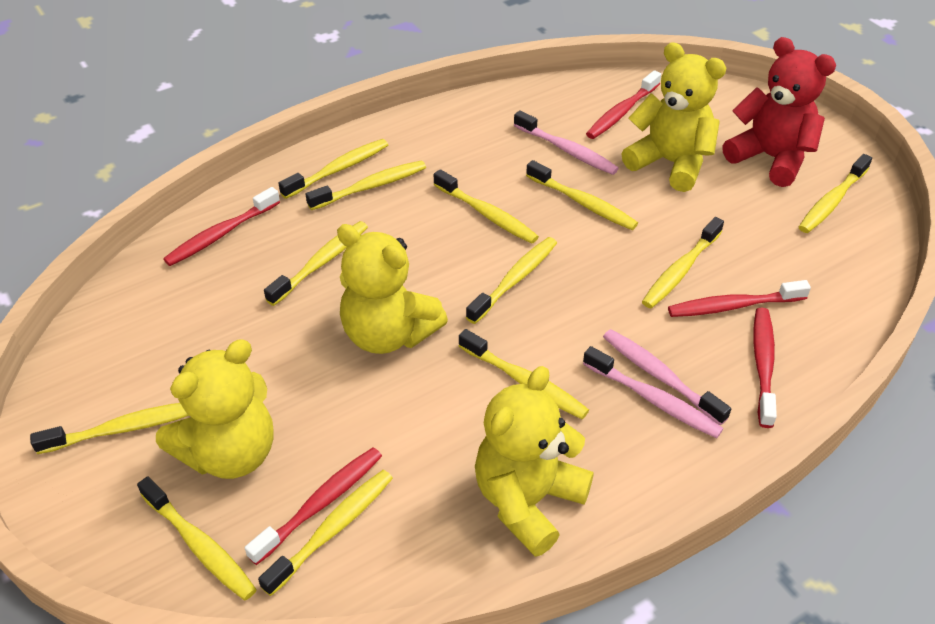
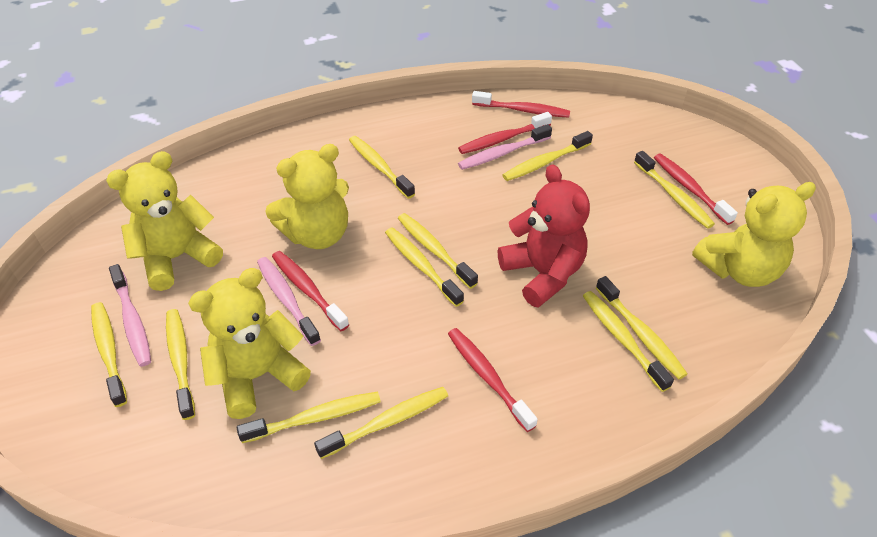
yellow toothbrush: 12 -> 11

